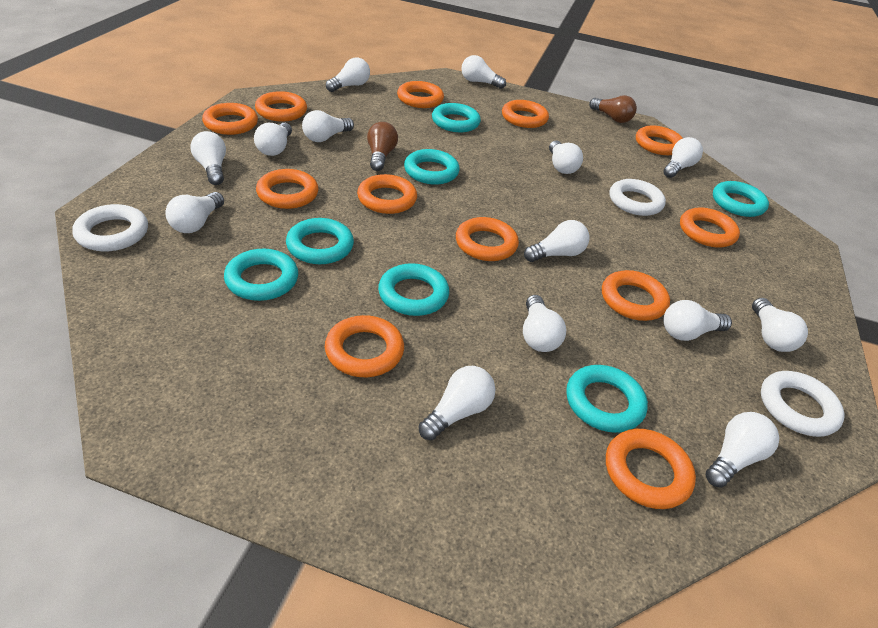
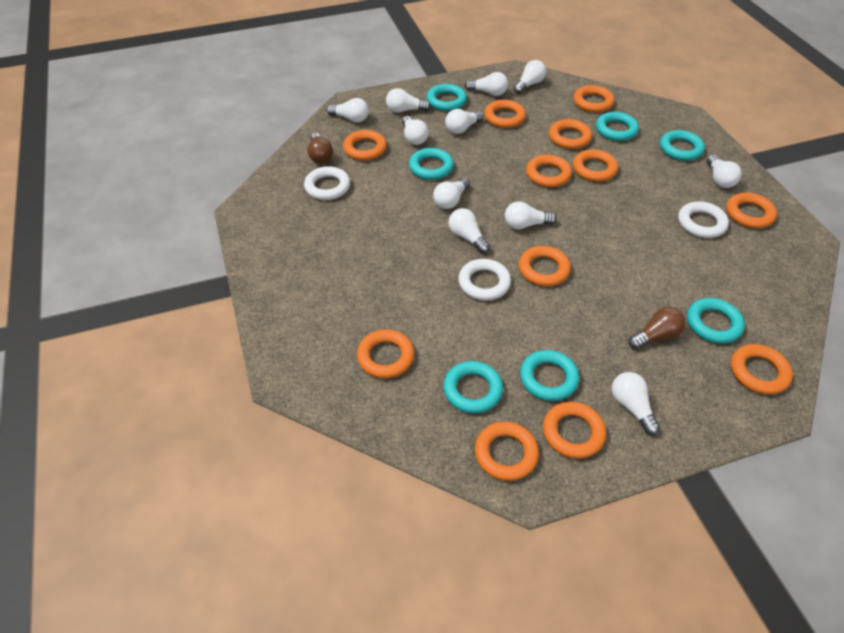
white light bulb: 14 -> 11

